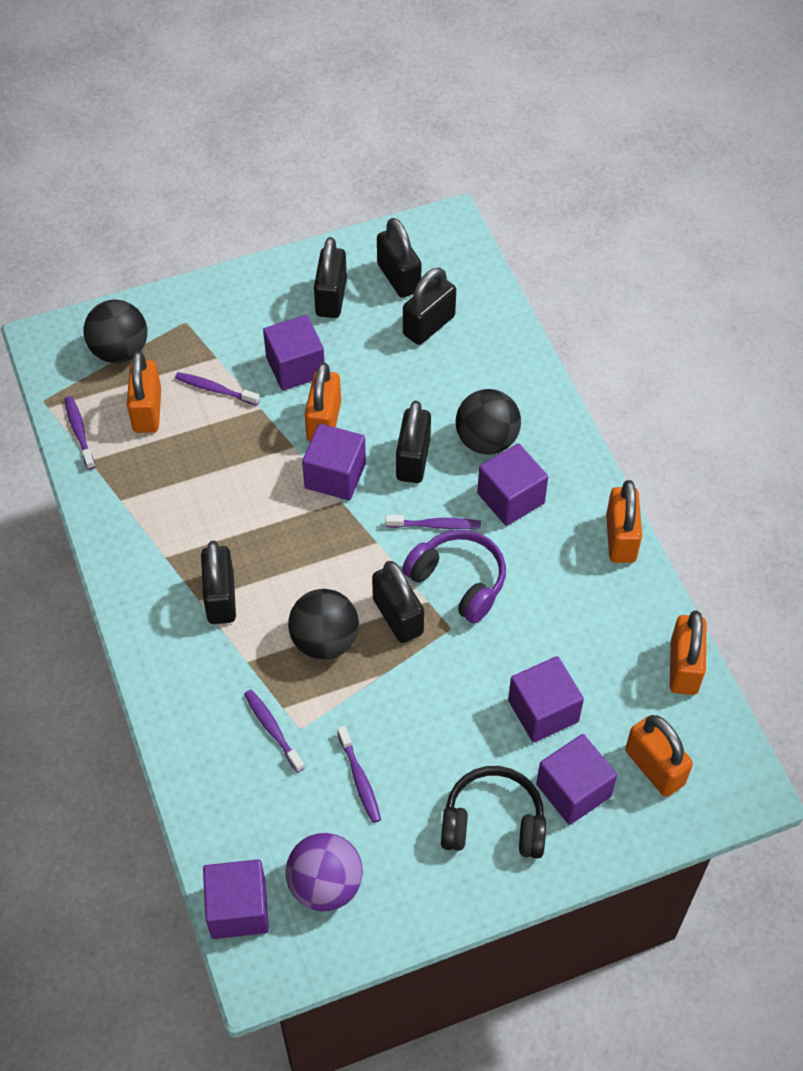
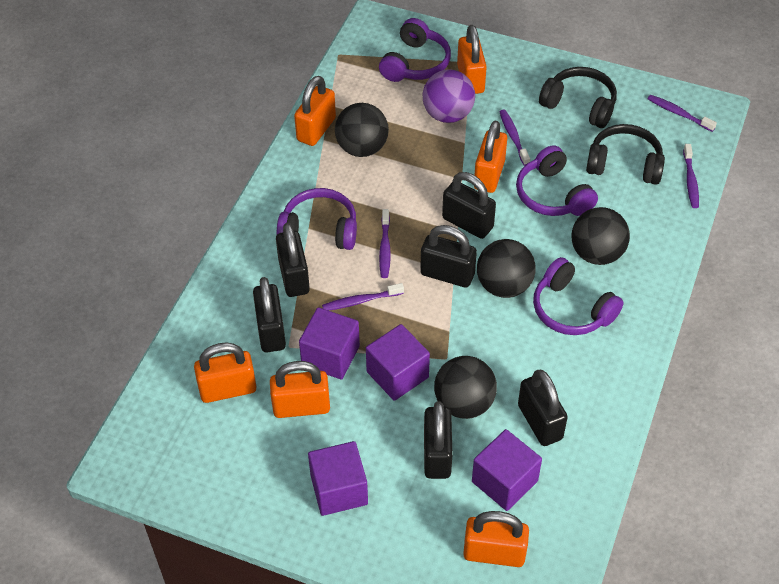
black ball: 3 -> 4
black headphones: 1 -> 2
orange padlock: 5 -> 6
purple cube: 6 -> 4
purple headphones: 1 -> 4

